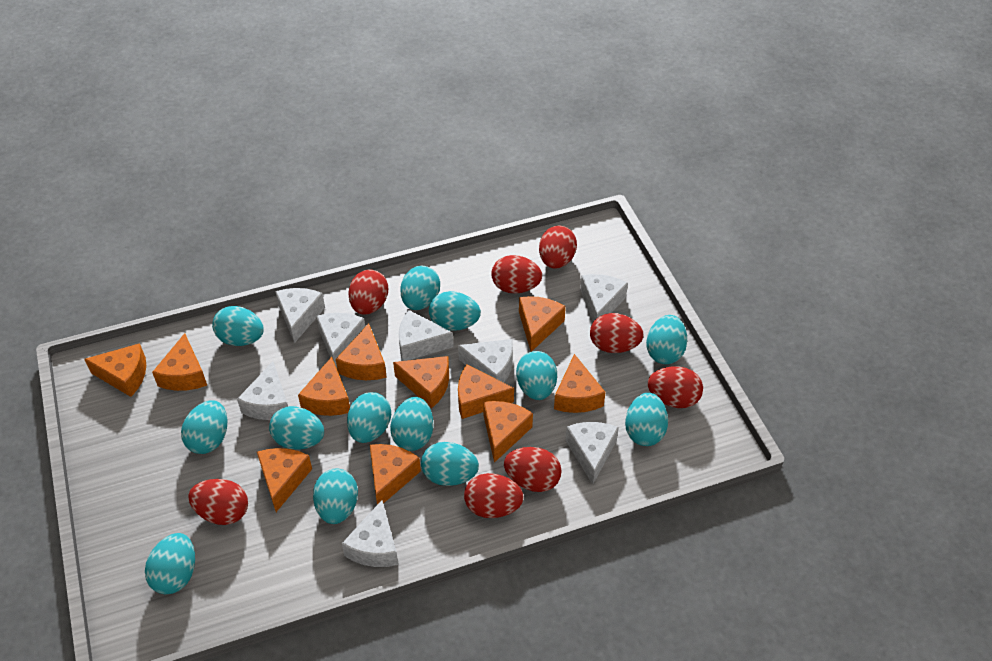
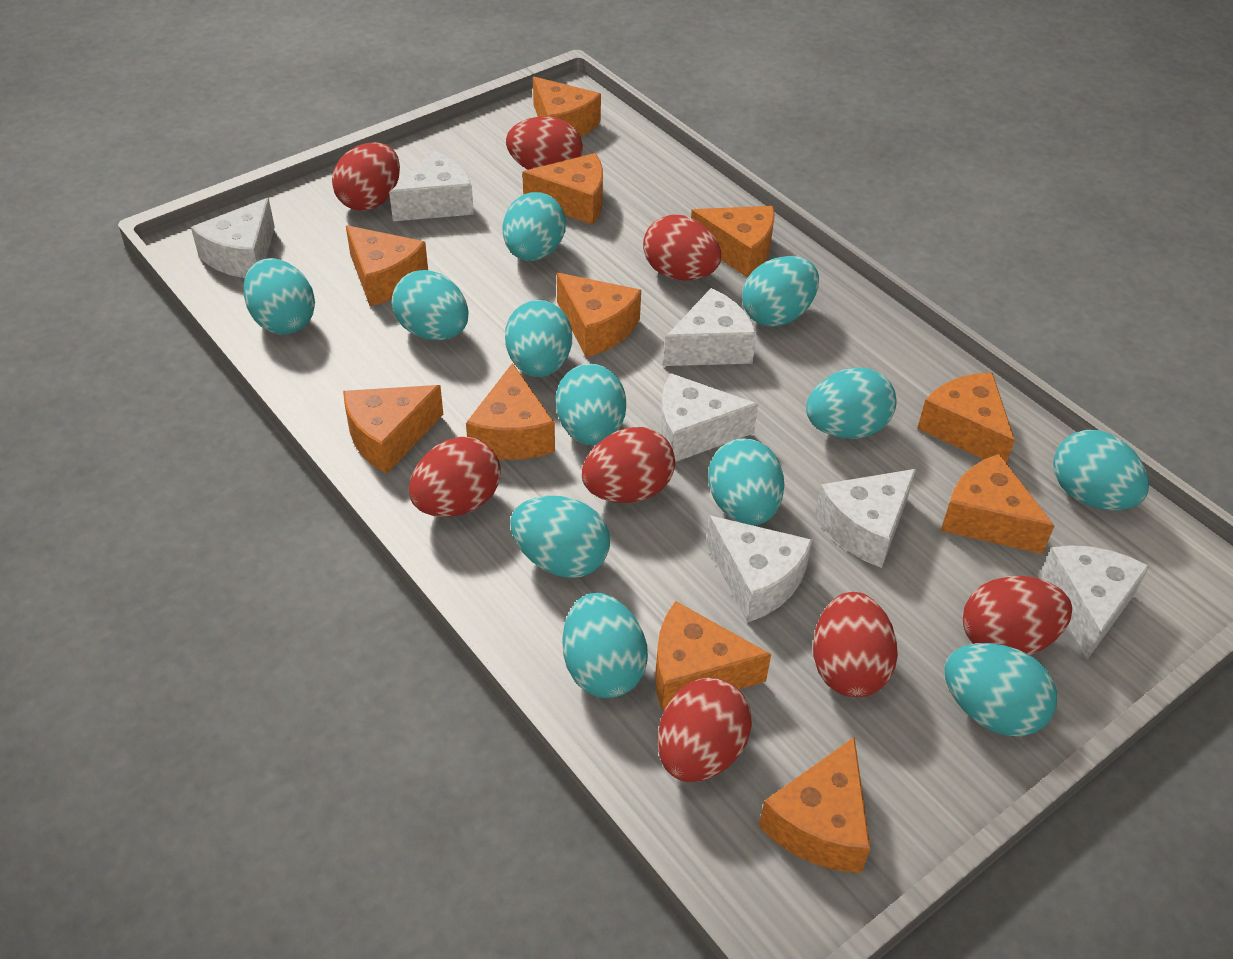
turquoise egg: 13 -> 12
white cheese: 8 -> 7

